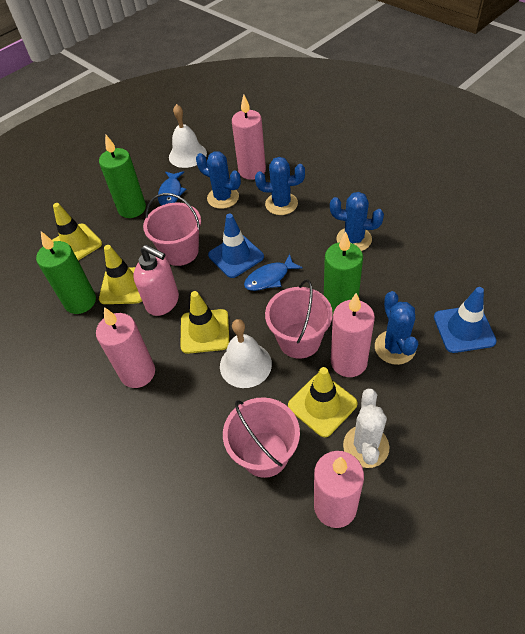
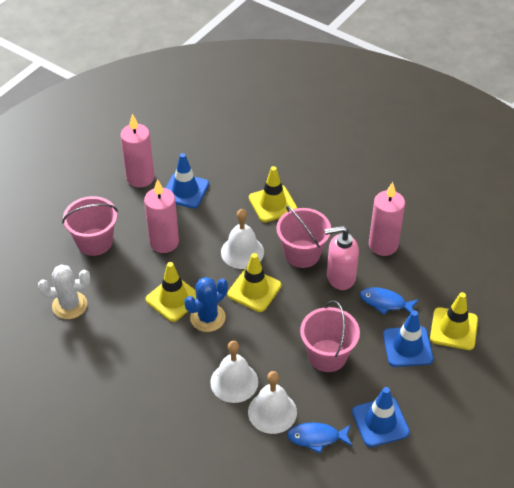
blue cactus: 4 -> 1
blue traffic cone: 2 -> 3
green candle: 3 -> 0
pink candle: 4 -> 3
white bell: 2 -> 3

